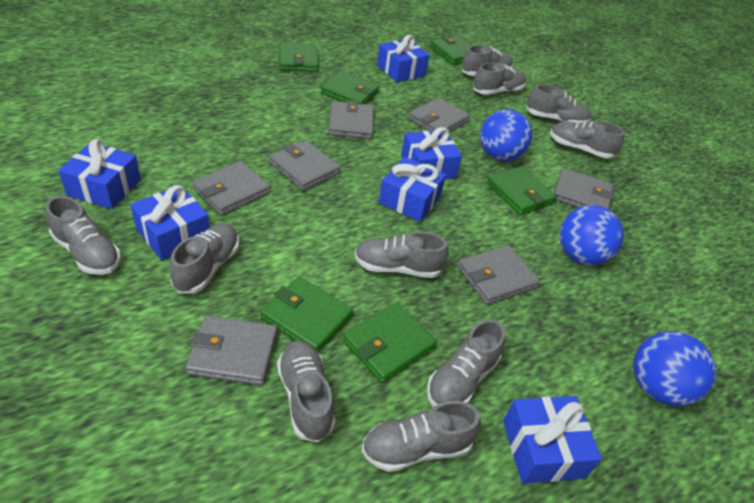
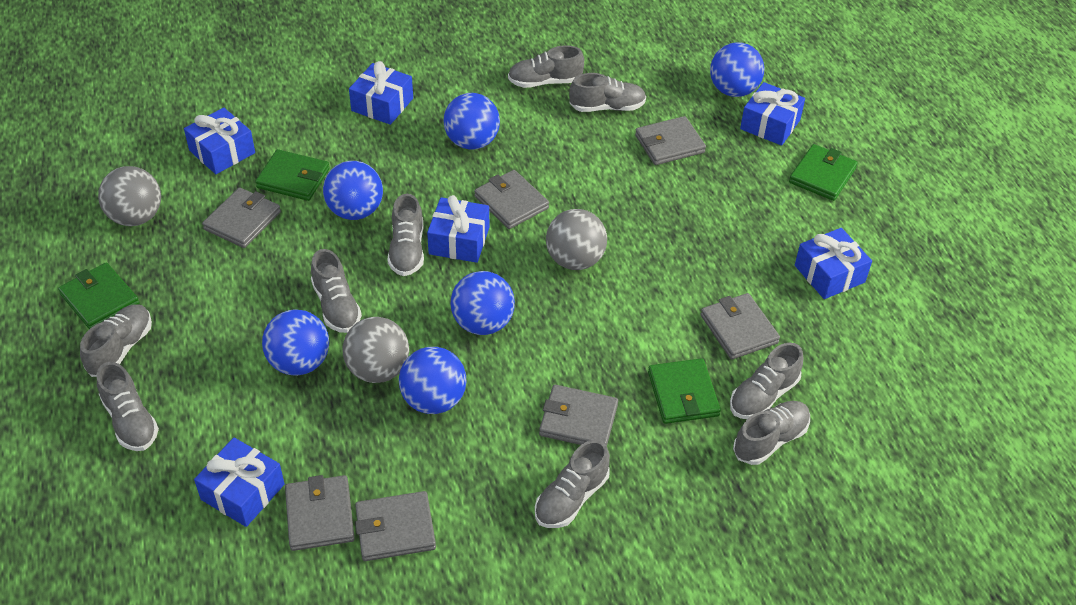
blue ball: 3 -> 6
green wallet: 6 -> 4
grey ball: 0 -> 3
grey shoe: 10 -> 9

